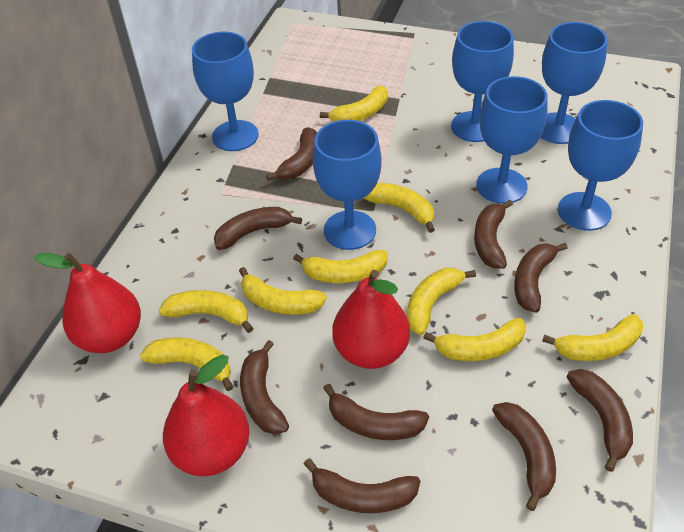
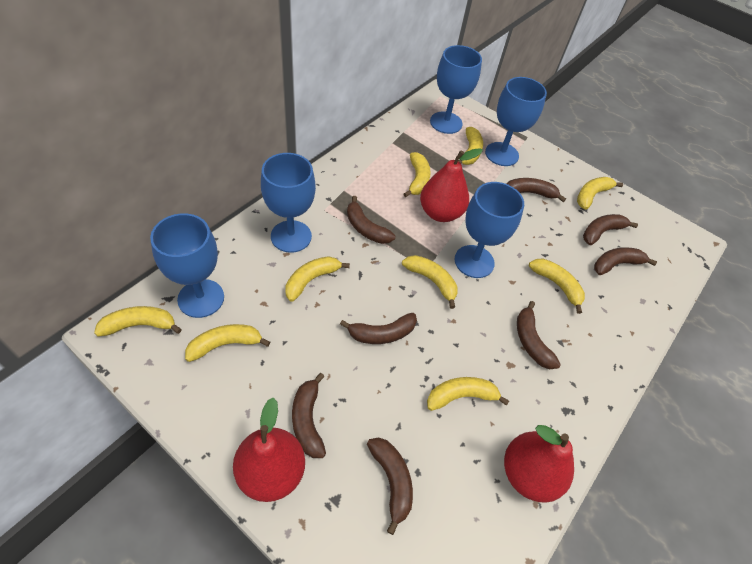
blue goblet: 6 -> 5
brown banana: 9 -> 8

